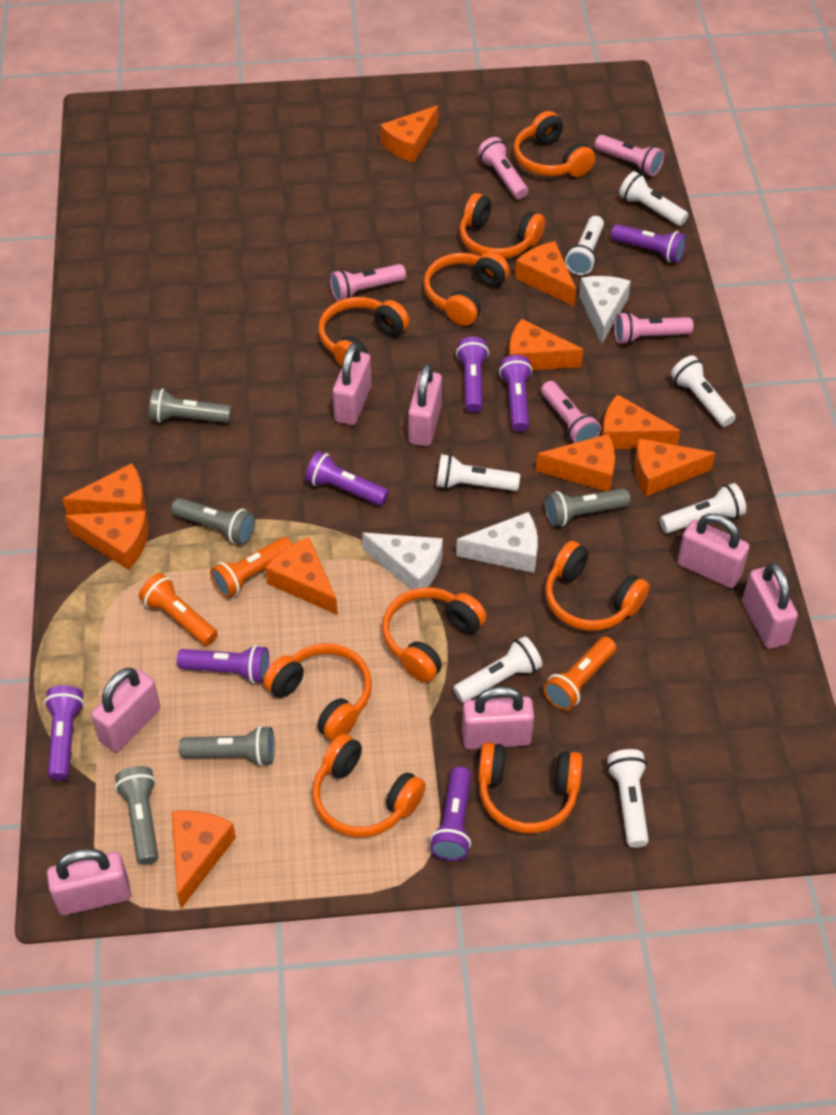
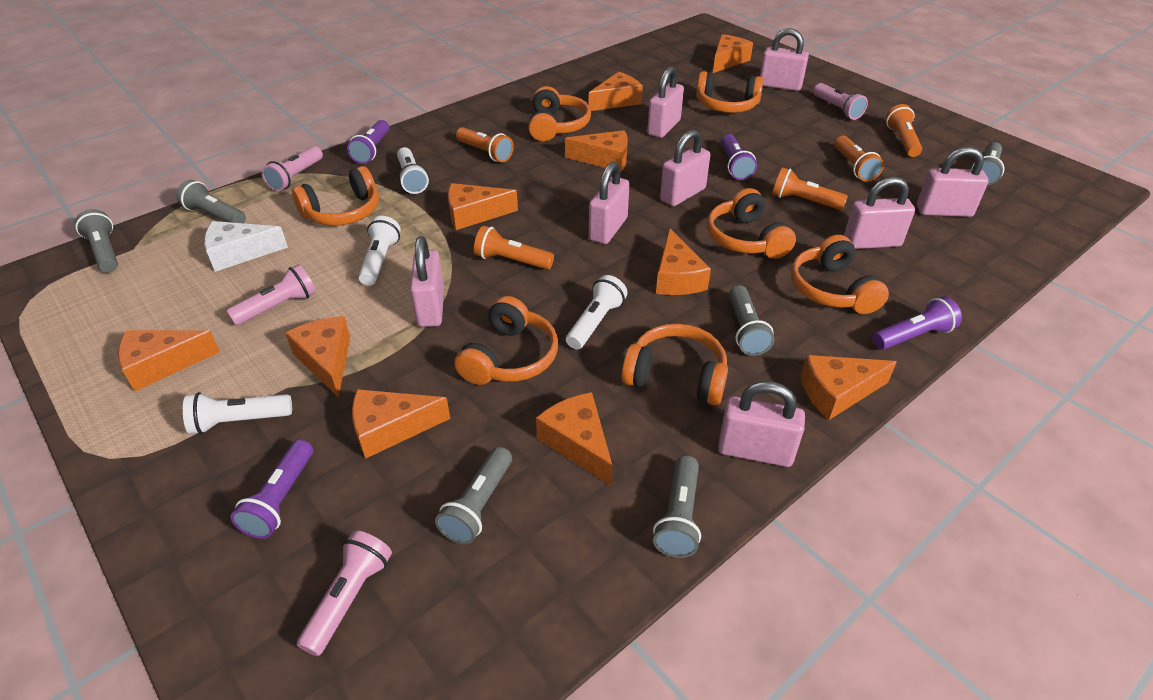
grey flashlight: 5 -> 6
orange flashlight: 3 -> 5
orange headphones: 9 -> 7
pink flashlight: 5 -> 4
pink padlock: 7 -> 8
purple flashlight: 7 -> 4
white cheese: 3 -> 1
white flashlight: 7 -> 4

